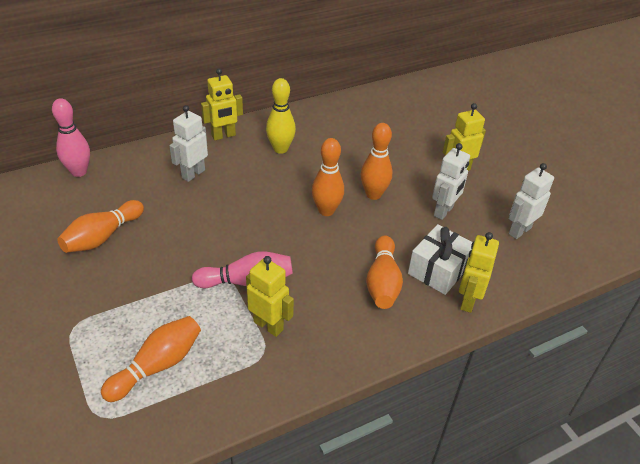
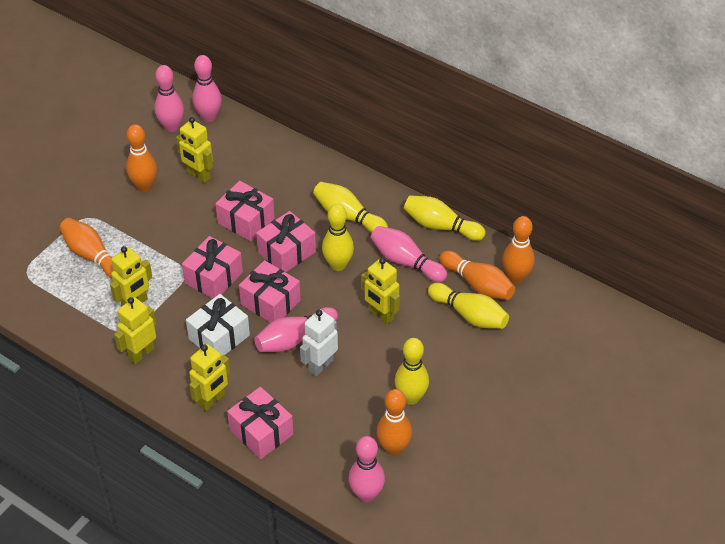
pink bowling pin: 2 -> 5
pink gift: 0 -> 5
white robot: 3 -> 1
yellow bowling pin: 1 -> 5
yellow robot: 4 -> 5

